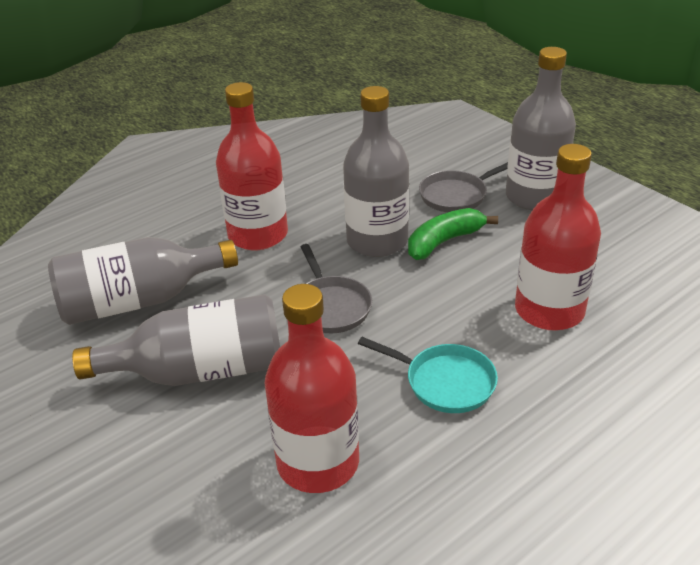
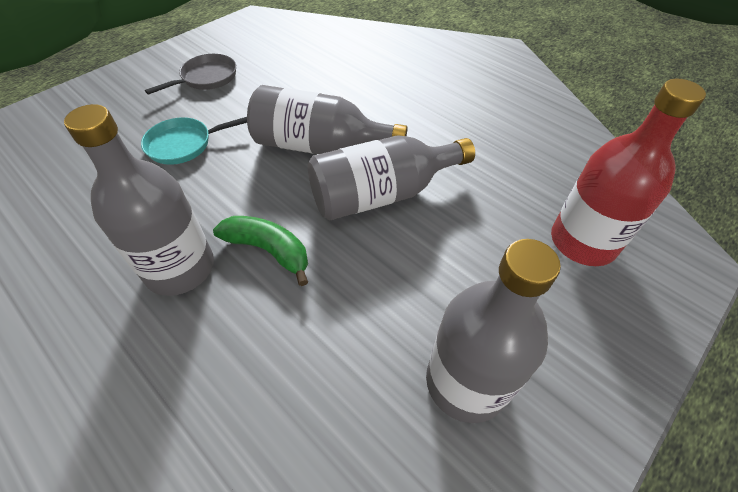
grey pan: 2 -> 1
red bottle: 3 -> 1

